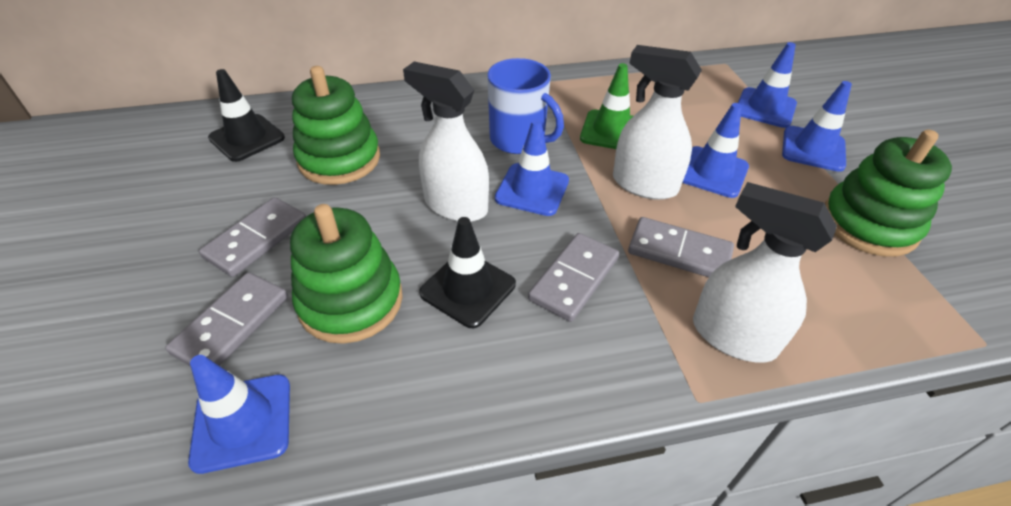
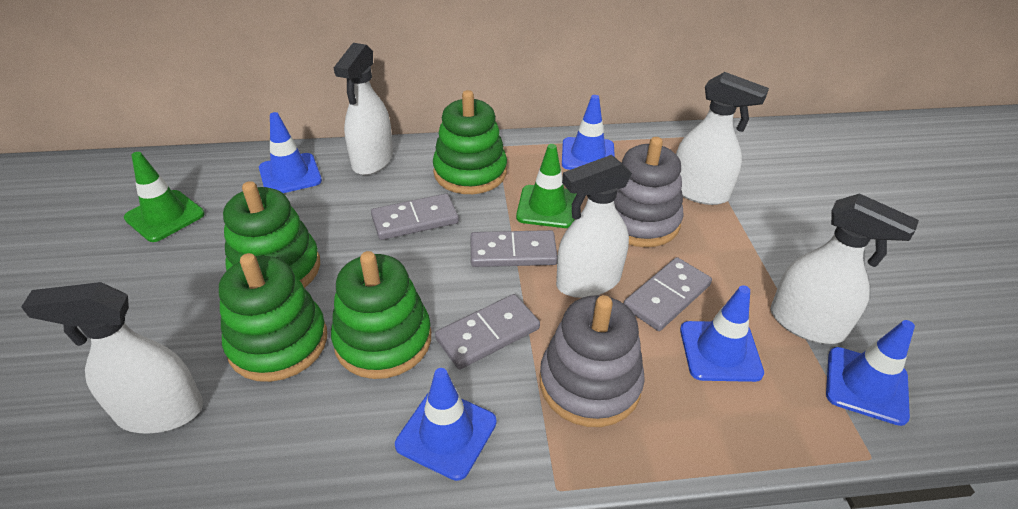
black traffic cone: 2 -> 0
blue mug: 1 -> 0
green stacking toy: 3 -> 4
green traffic cone: 1 -> 2
grey stacking toy: 0 -> 2
white spray bottle: 3 -> 5

